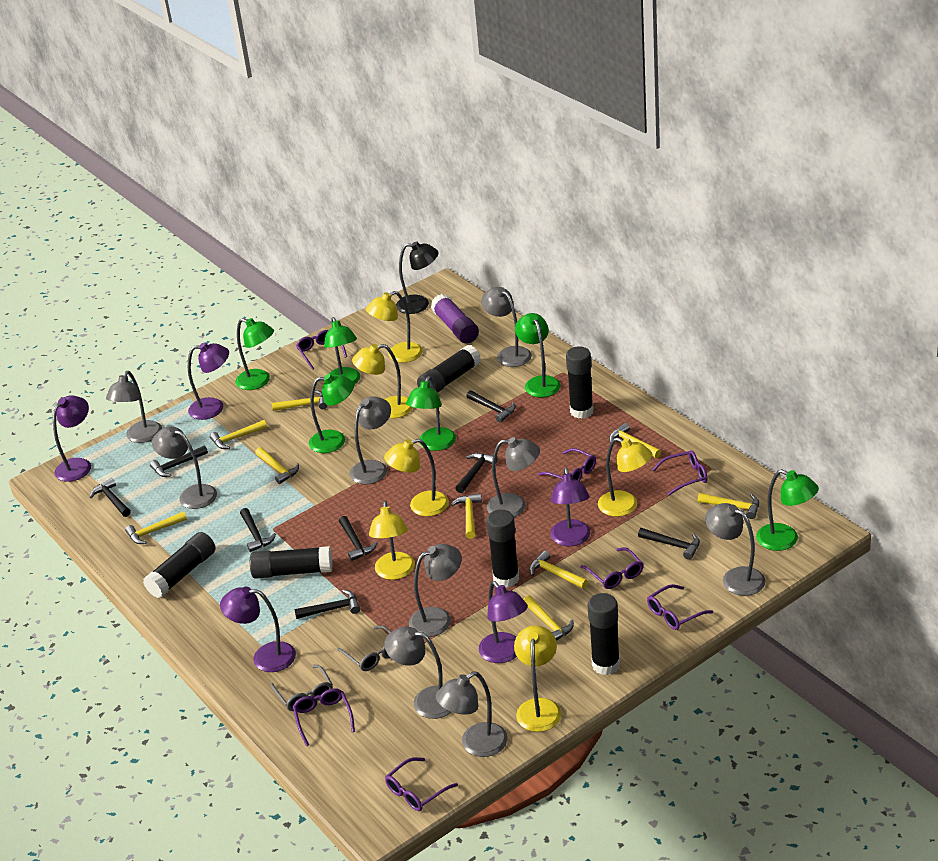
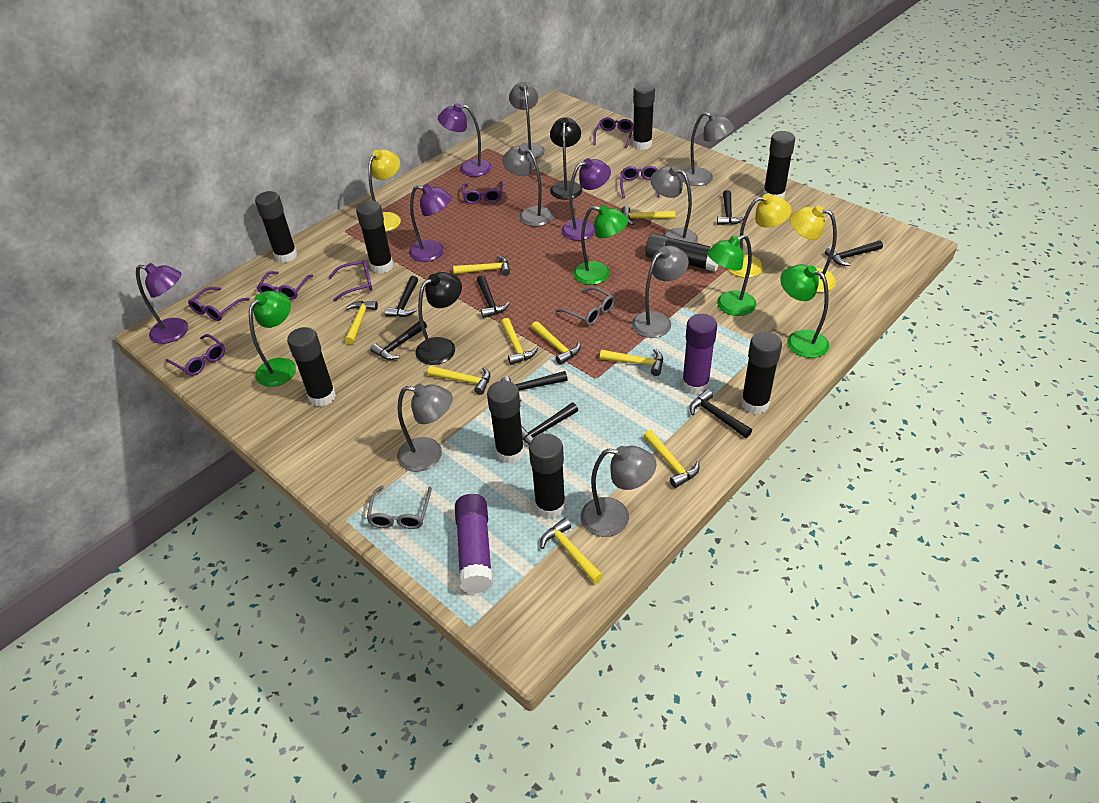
black glue stick: 6 -> 9
black lamp: 1 -> 2
green lamp: 6 -> 4
grey lamp: 9 -> 7
purple glue stick: 1 -> 2
purple lamp: 5 -> 4
yellow lamp: 6 -> 3

